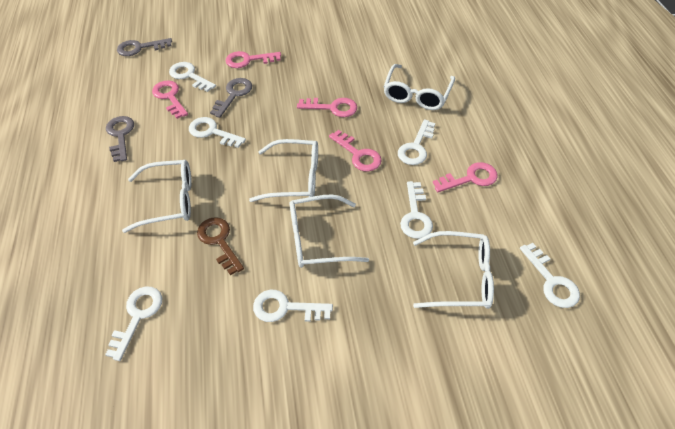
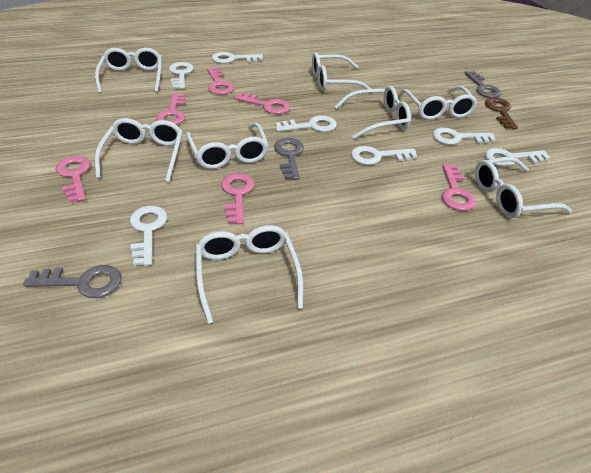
pink key: 5 -> 6
white glasses: 5 -> 8

